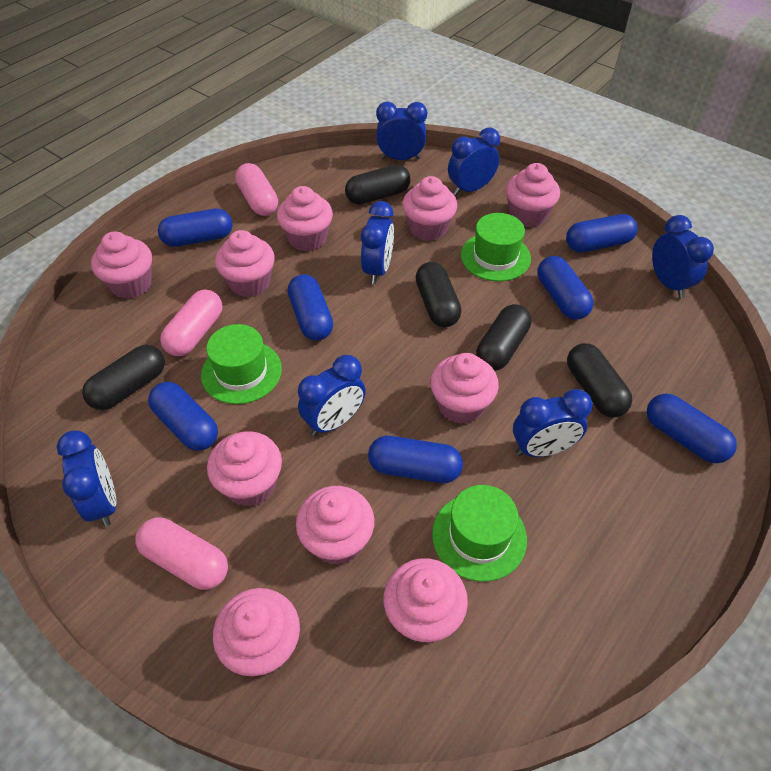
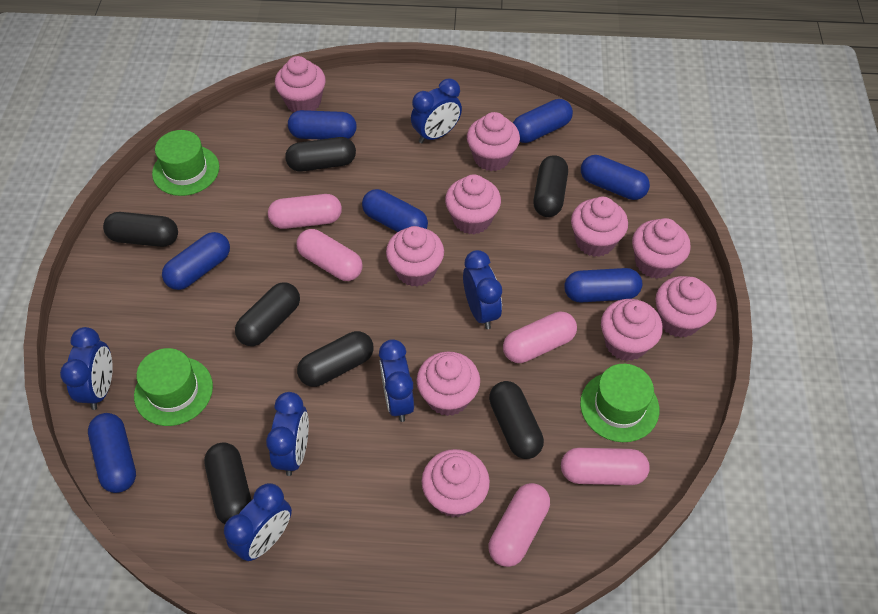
black capsule: 5 -> 7
blue clock: 7 -> 6
pink capsule: 3 -> 5

